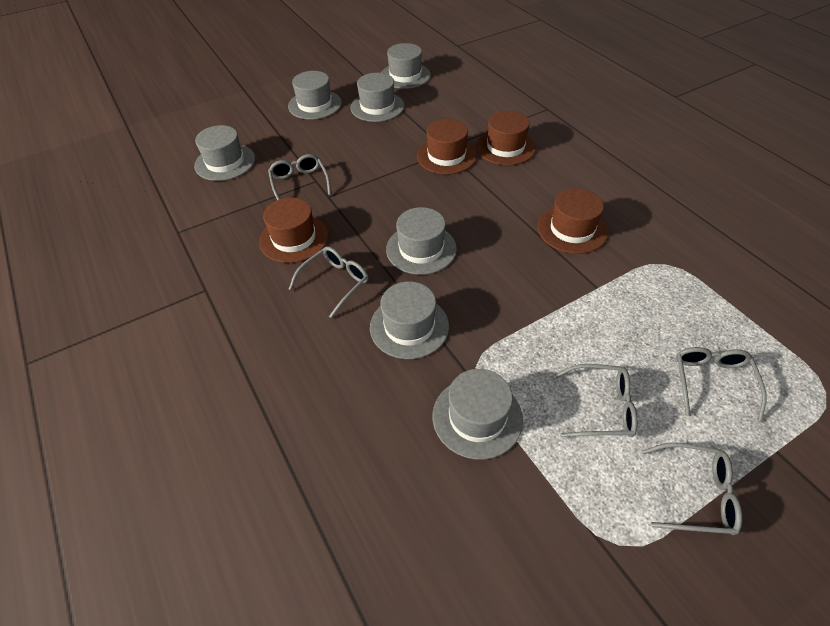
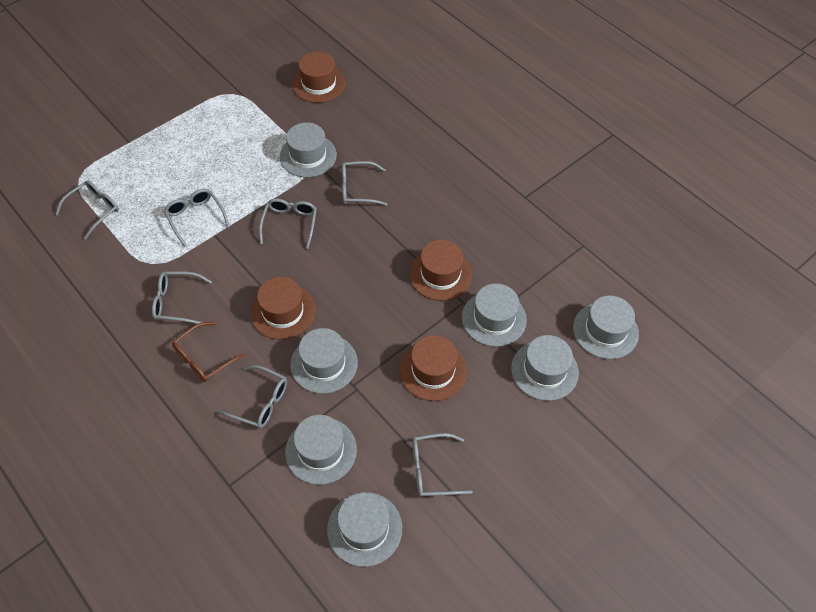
brown glasses: 0 -> 1
grey glasses: 5 -> 7

